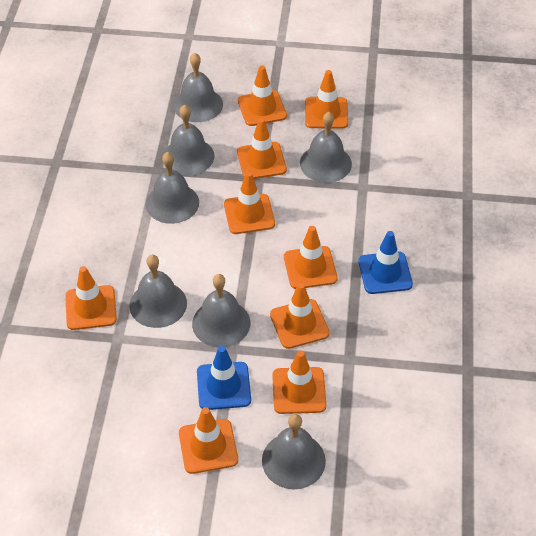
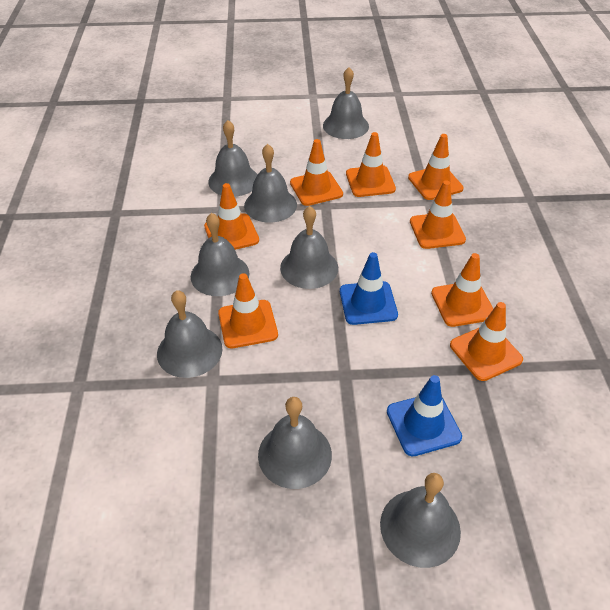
grey bell: 7 -> 8
orange traffic cone: 9 -> 8

